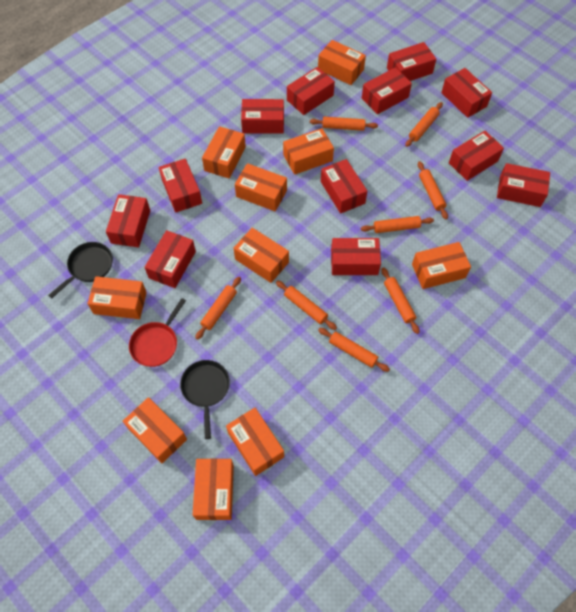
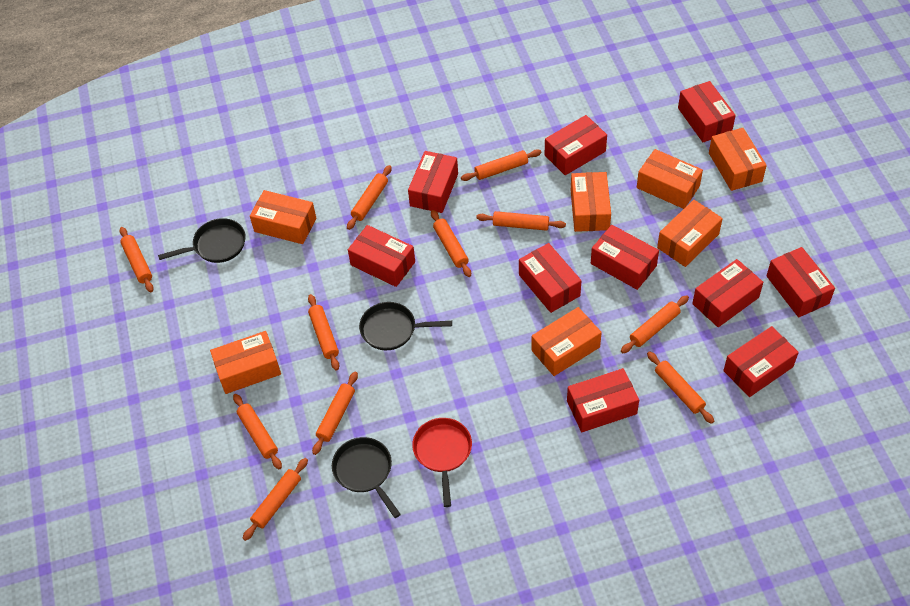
black pan: 2 -> 3
orange box: 10 -> 7
orange rolling pin: 8 -> 11
red box: 12 -> 10

